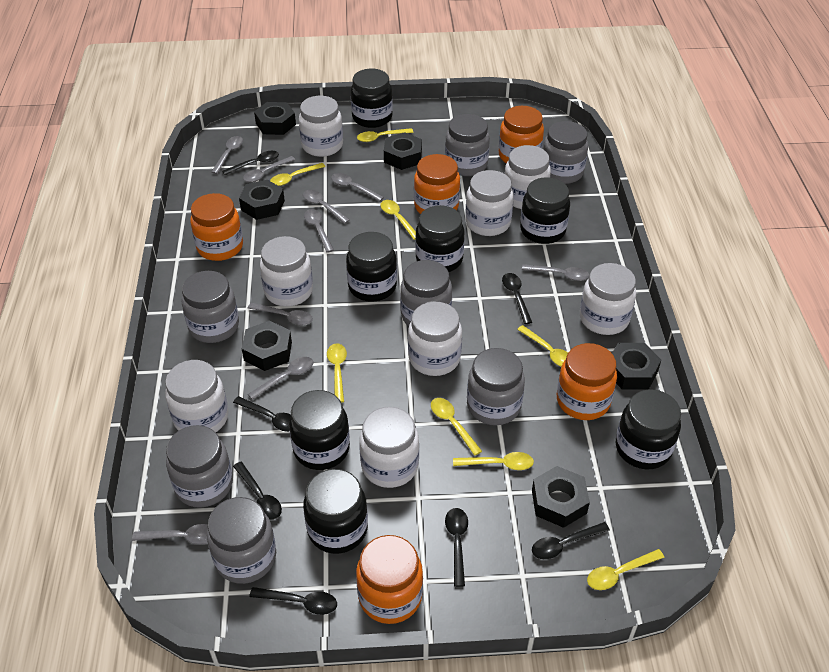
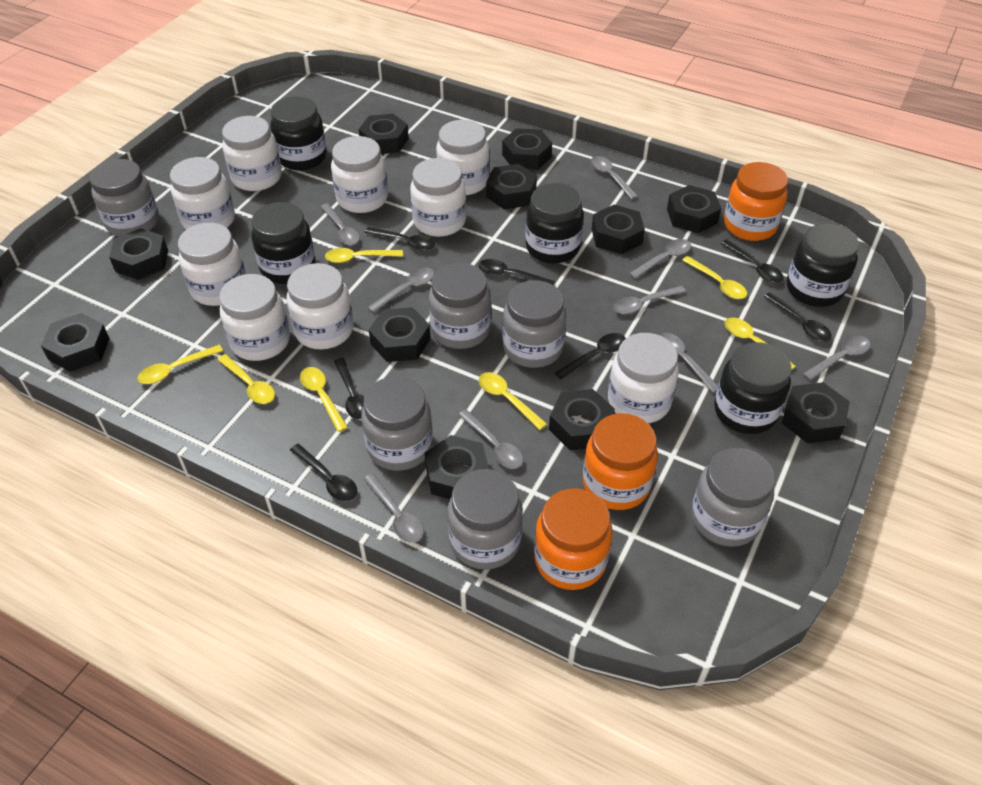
black jar: 7 -> 5
black nut: 6 -> 11
grey jar: 7 -> 6
orange jar: 5 -> 3
white jar: 8 -> 9
yellow spoon: 8 -> 7

